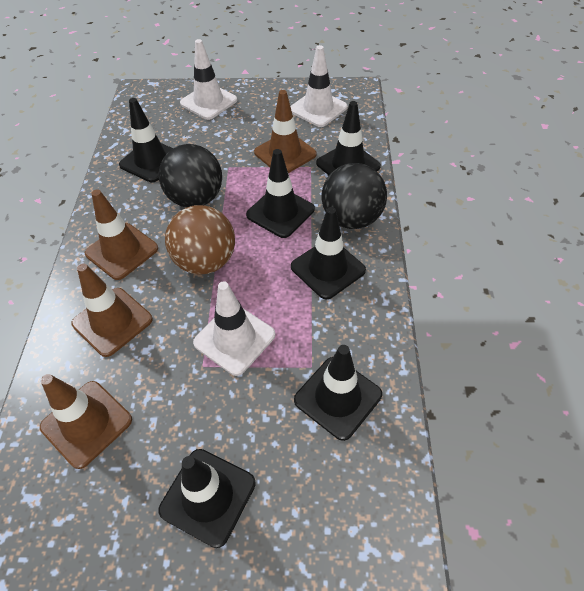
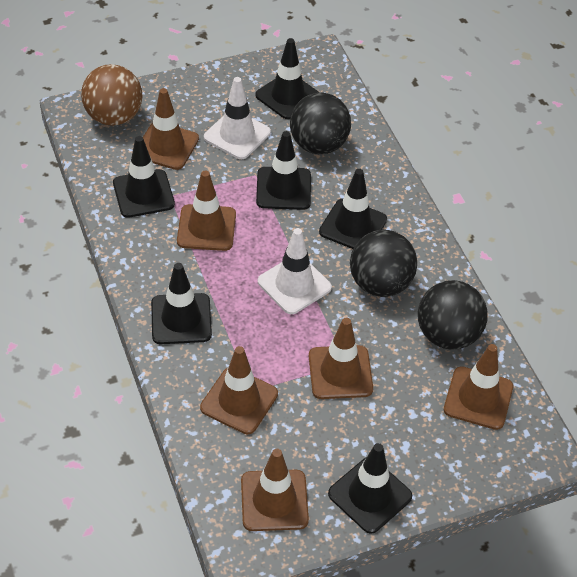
black ball: 2 -> 3
brown traffic cone: 4 -> 6
white traffic cone: 3 -> 2

